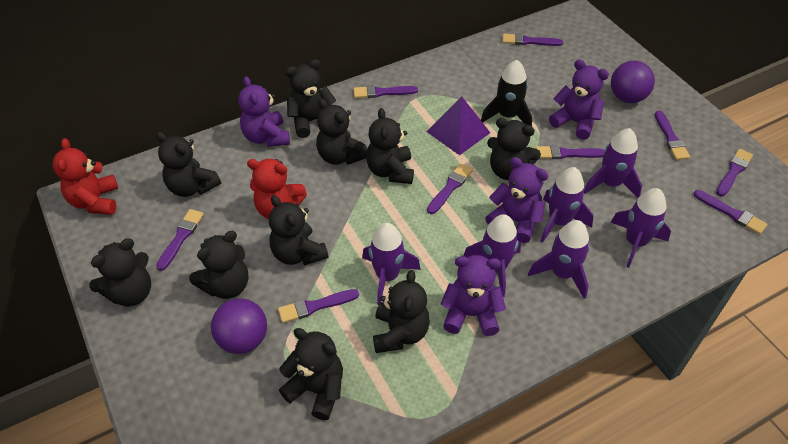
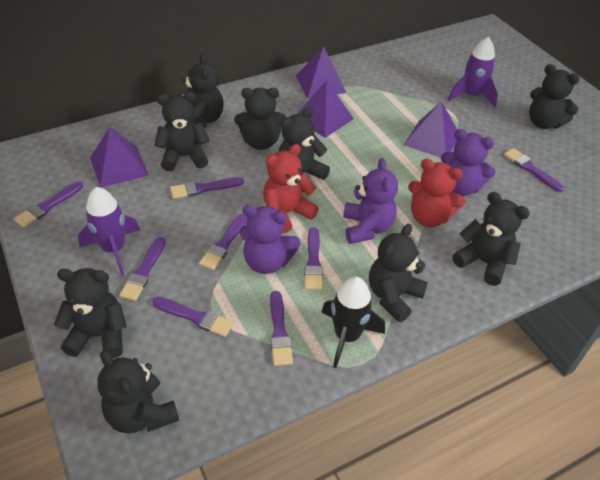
black teddy bear: 10 -> 9
purple ball: 2 -> 0
purple brush: 9 -> 8
purple pyramid: 1 -> 4
purple rocket: 6 -> 2
purple teddy bear: 4 -> 3

